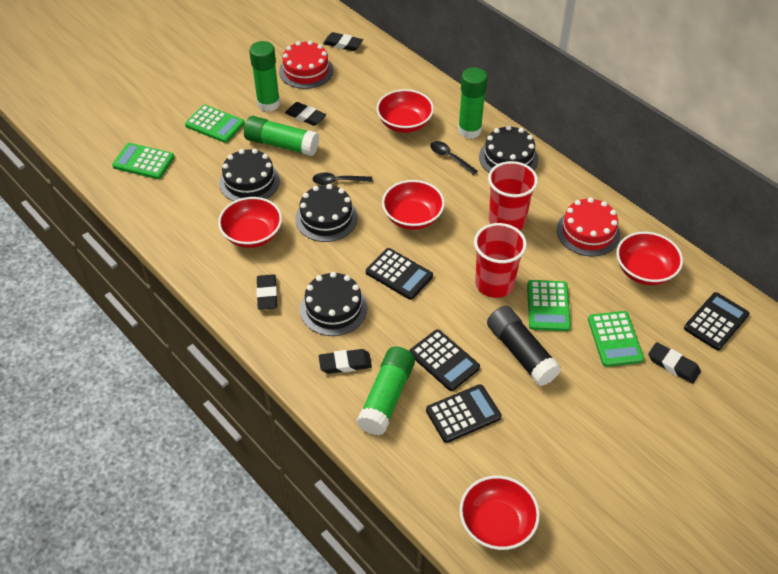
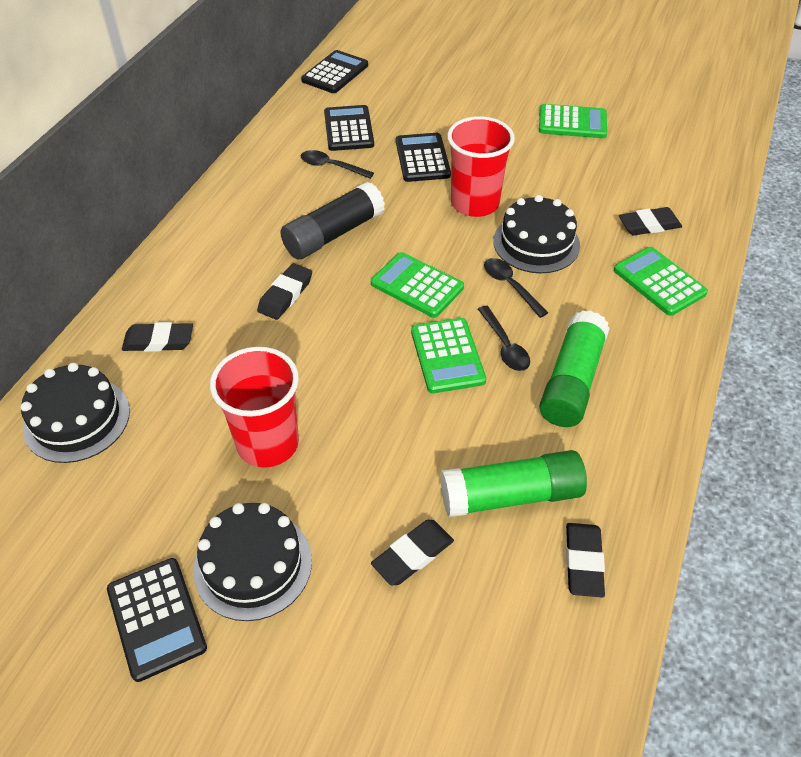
black cake: 4 -> 3
black spoon: 2 -> 3
green glue stick: 4 -> 2
red bowl: 5 -> 0
red cake: 2 -> 0

